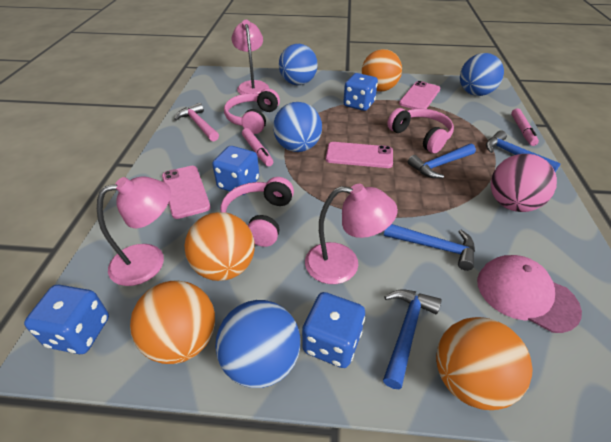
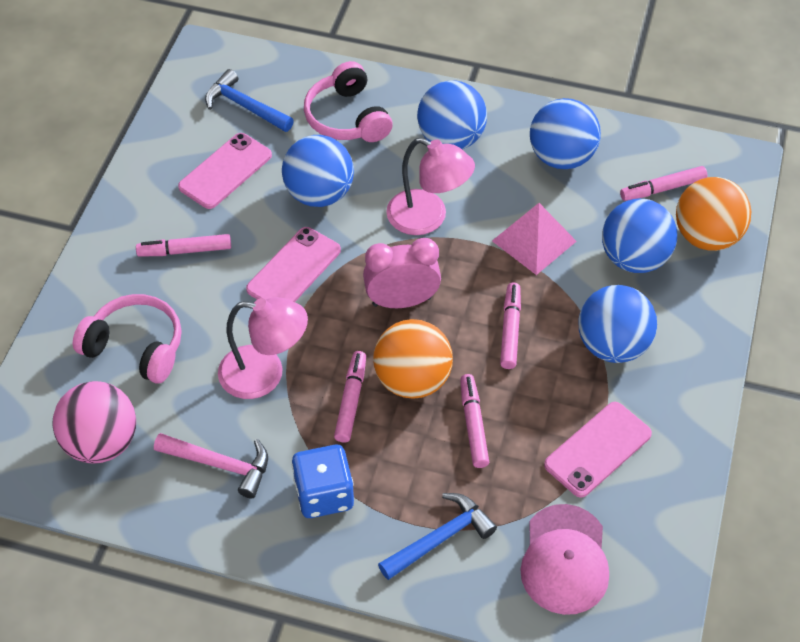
blue ball: 4 -> 5
blue dice: 4 -> 1
blue hammer: 4 -> 2
orange ball: 4 -> 2
pink clock: 0 -> 1
pink headphones: 3 -> 2
pink lamp: 3 -> 2
pink marker: 2 -> 5
pink pyramid: 0 -> 1

